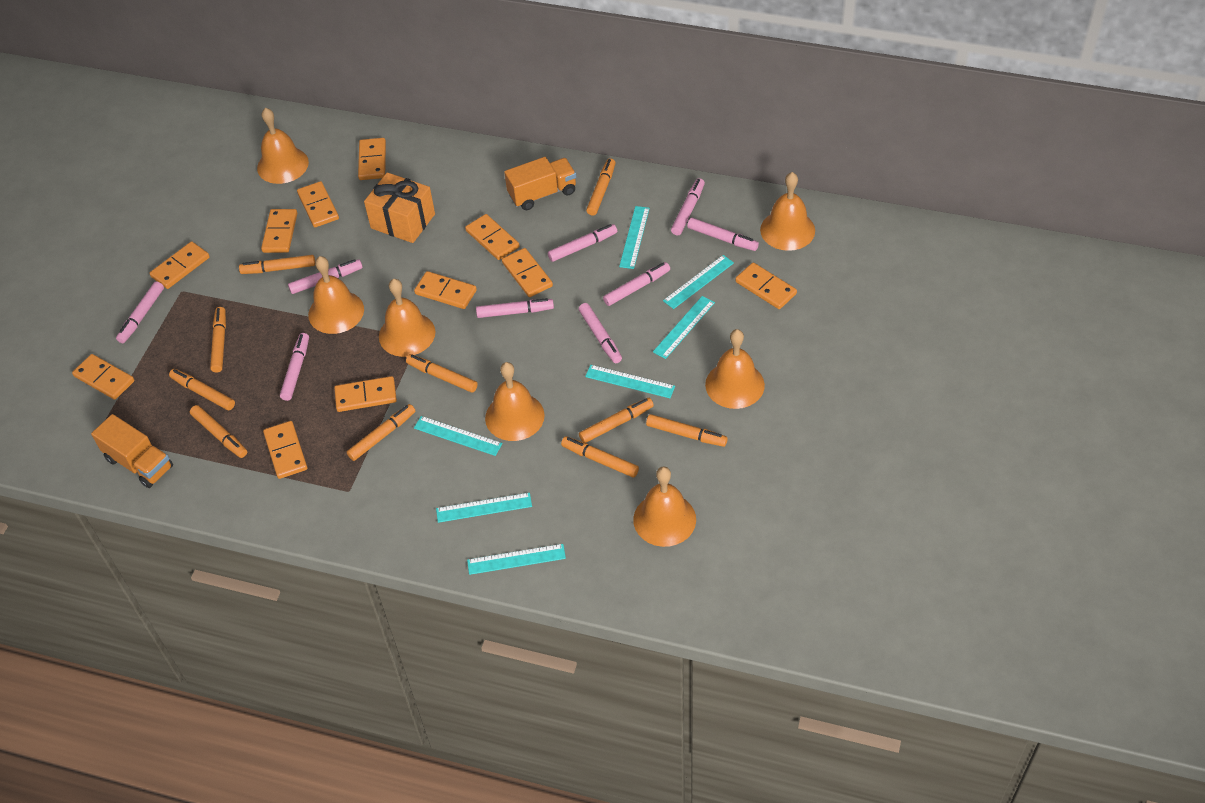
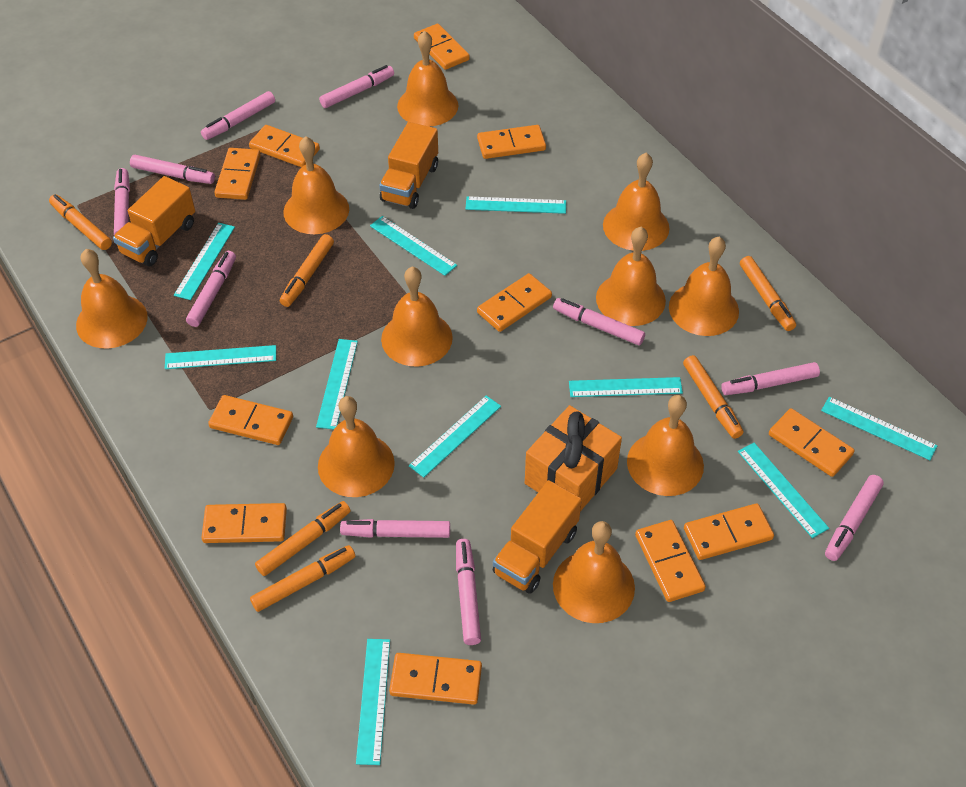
orange bell: 7 -> 10
orange marker: 10 -> 6
orange truck: 2 -> 3
pink marker: 9 -> 10
turquoise ruler: 7 -> 10

